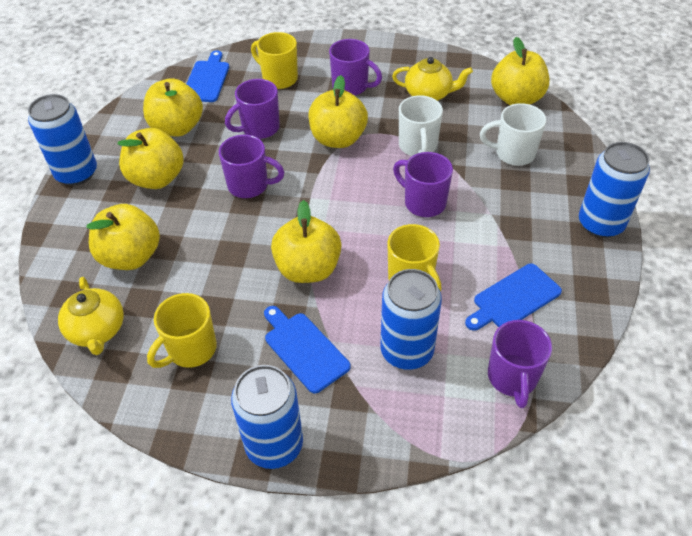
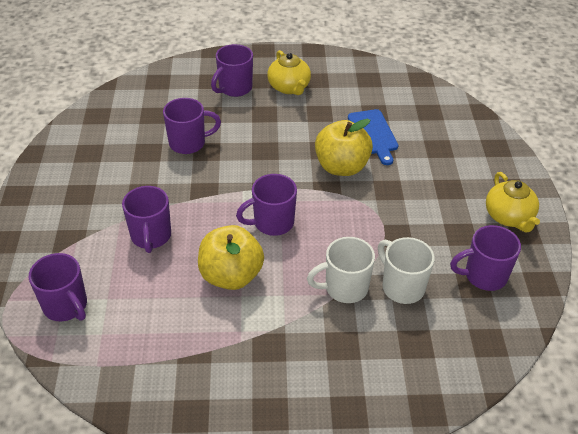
blue can: 4 -> 0
blue cutting board: 3 -> 1
purple mug: 5 -> 6
yellow apple: 6 -> 2
yellow mug: 3 -> 0

